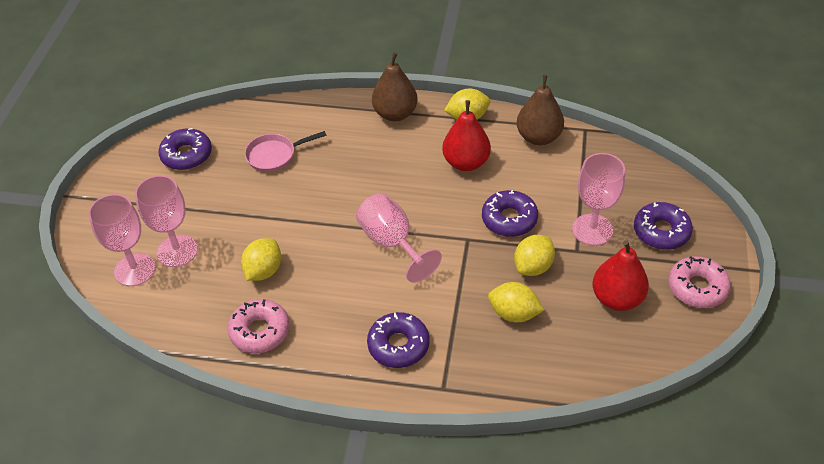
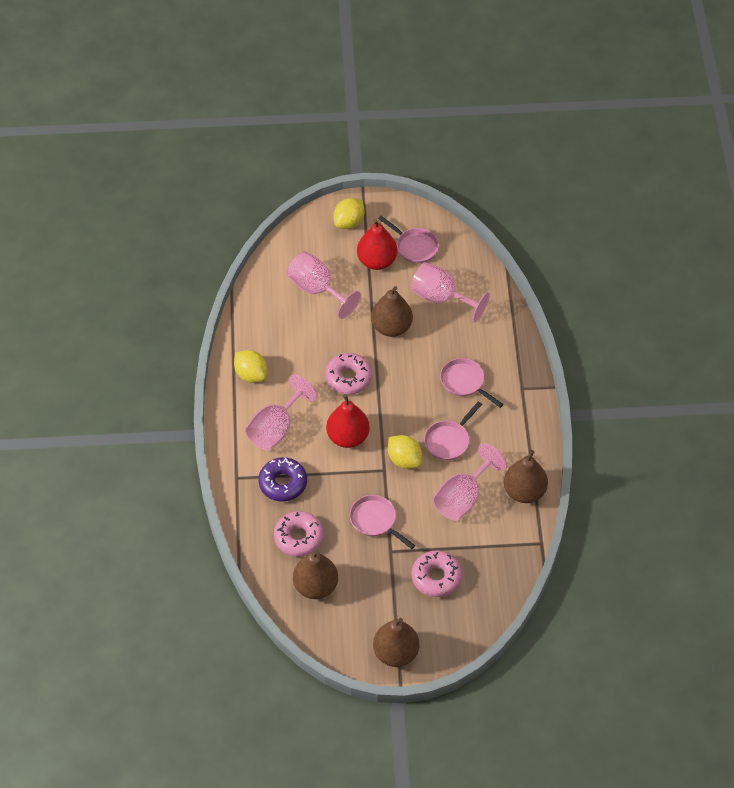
brown pear: 2 -> 4
pink donut: 2 -> 3
pink pan: 1 -> 4
purple donut: 4 -> 1
yellow lemon: 4 -> 3

